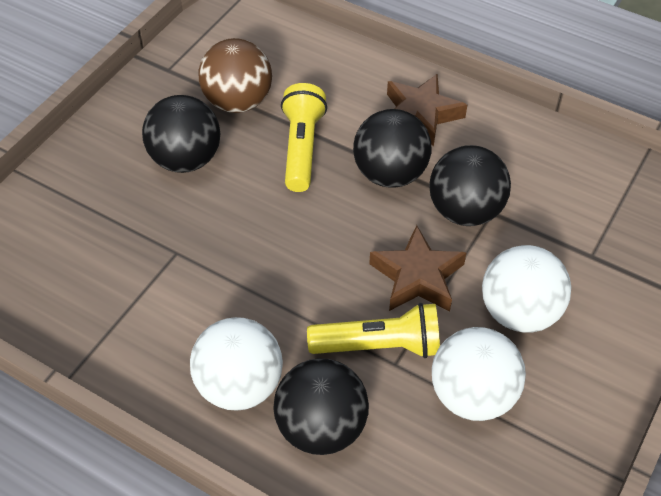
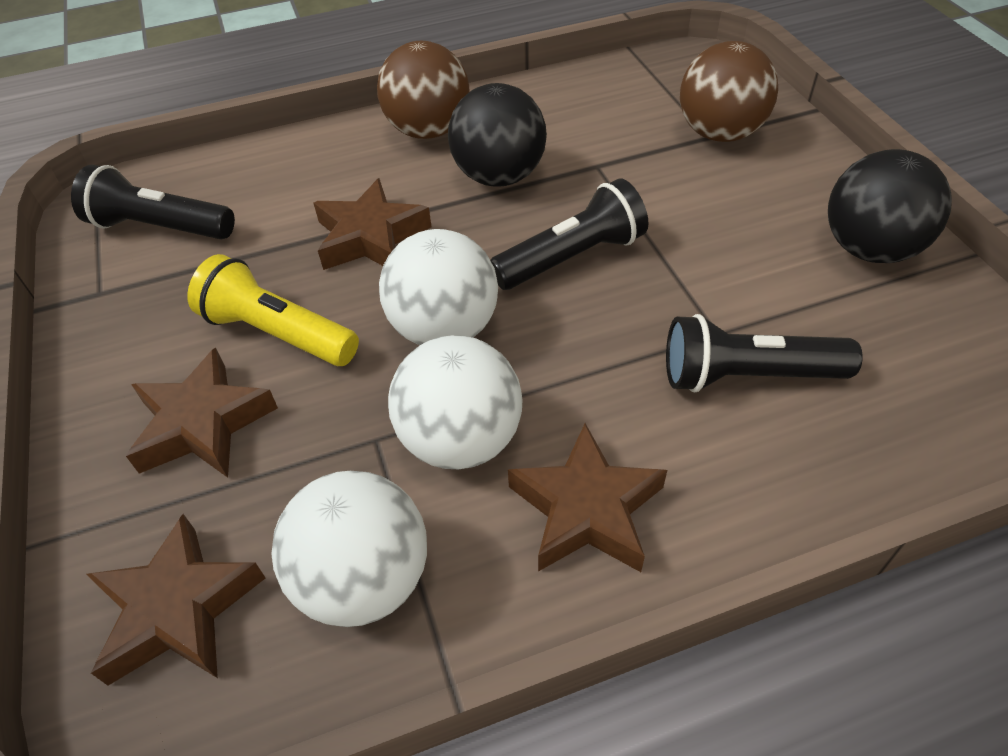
black ball: 4 -> 2
black flashlight: 0 -> 3
brown ball: 1 -> 2
brown star: 2 -> 4
yellow flashlight: 2 -> 1

